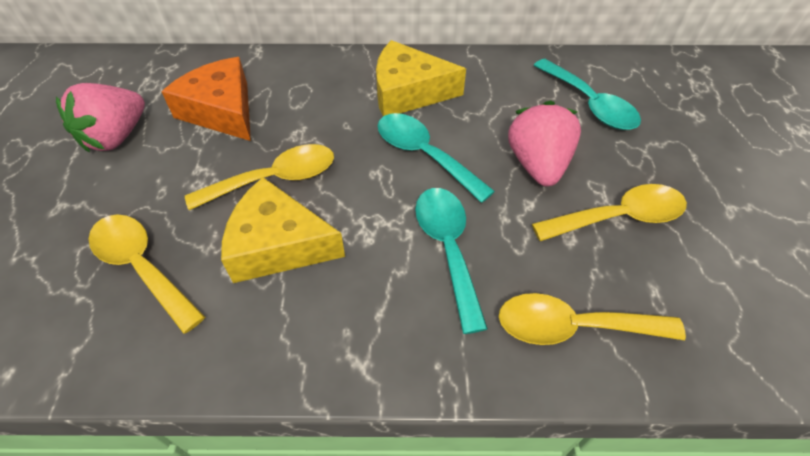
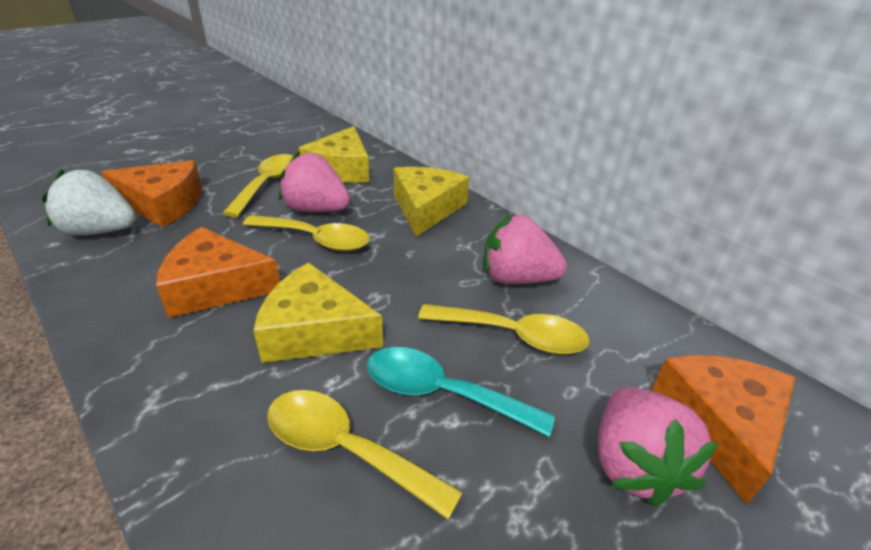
orange cheese: 1 -> 3
pink strawberry: 2 -> 3
turquoise spoon: 3 -> 1
white strawberry: 0 -> 1
yellow cheese: 2 -> 3

